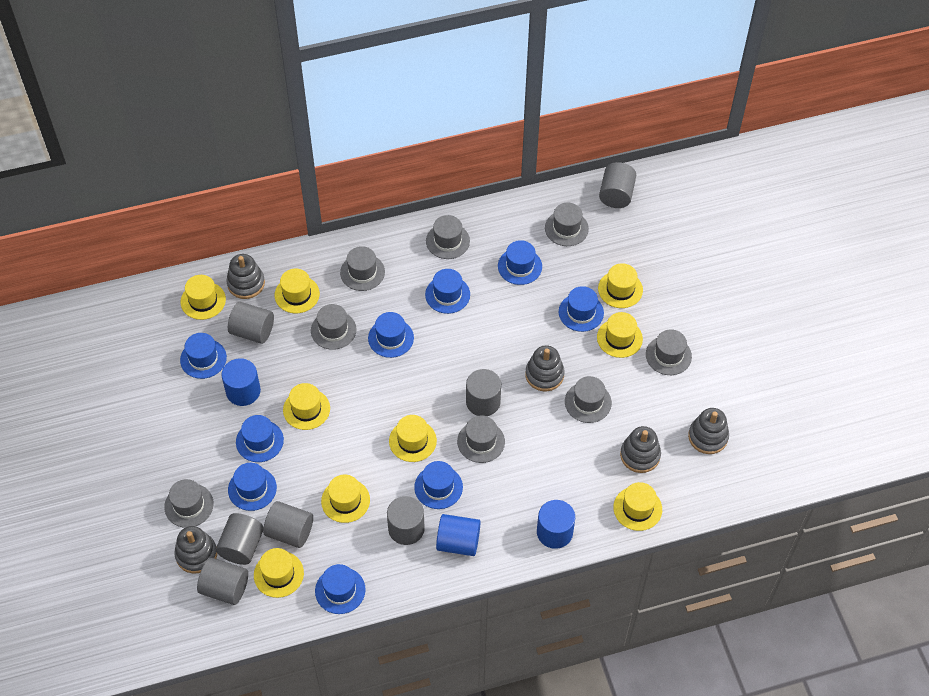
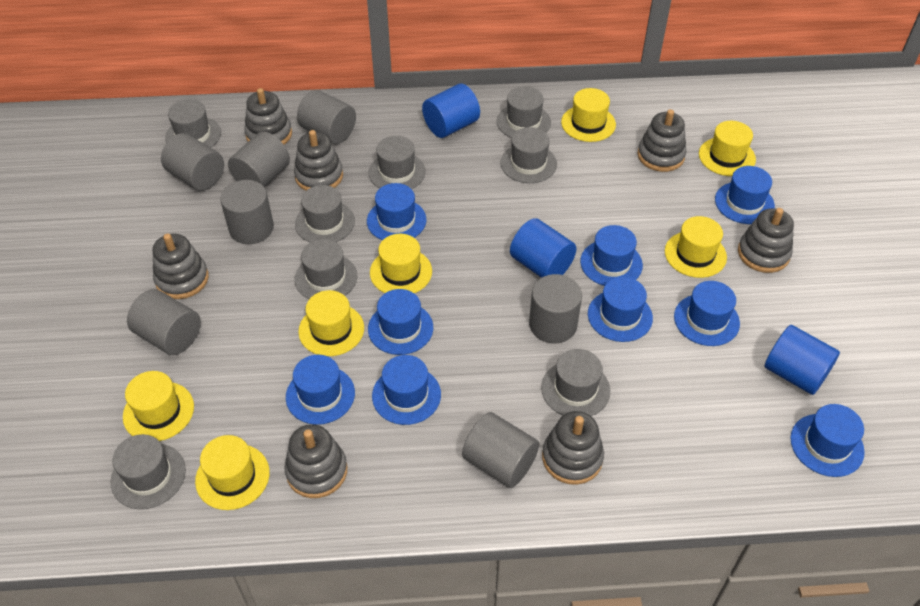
grey stacking toy: 5 -> 7
yellow hat: 9 -> 7

